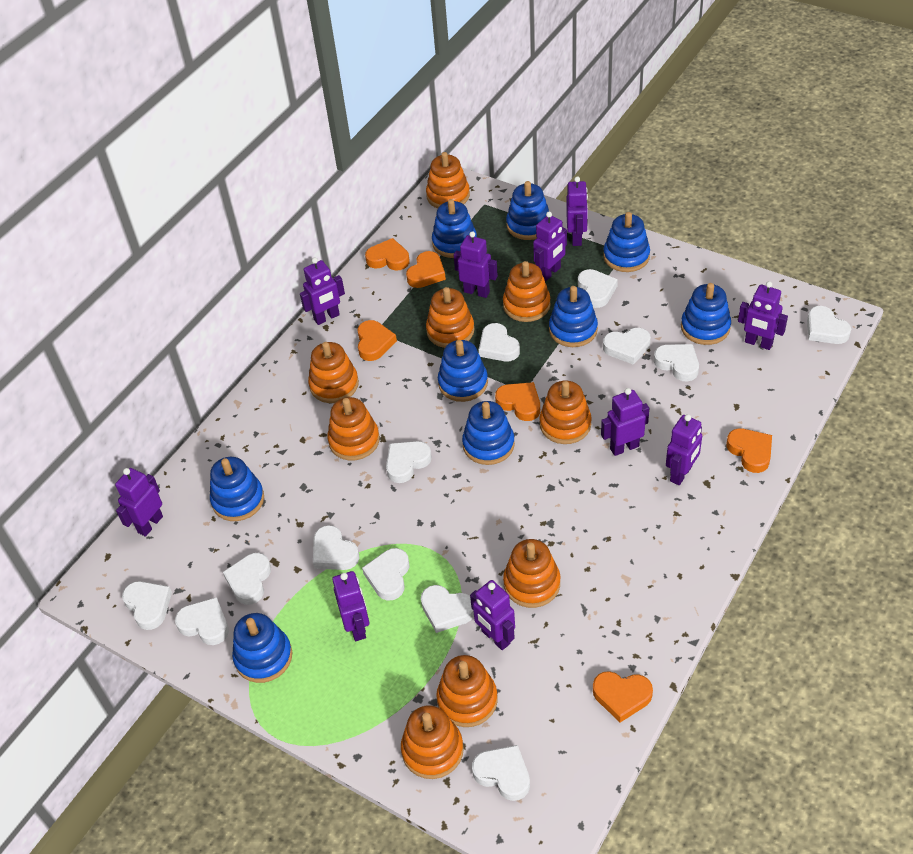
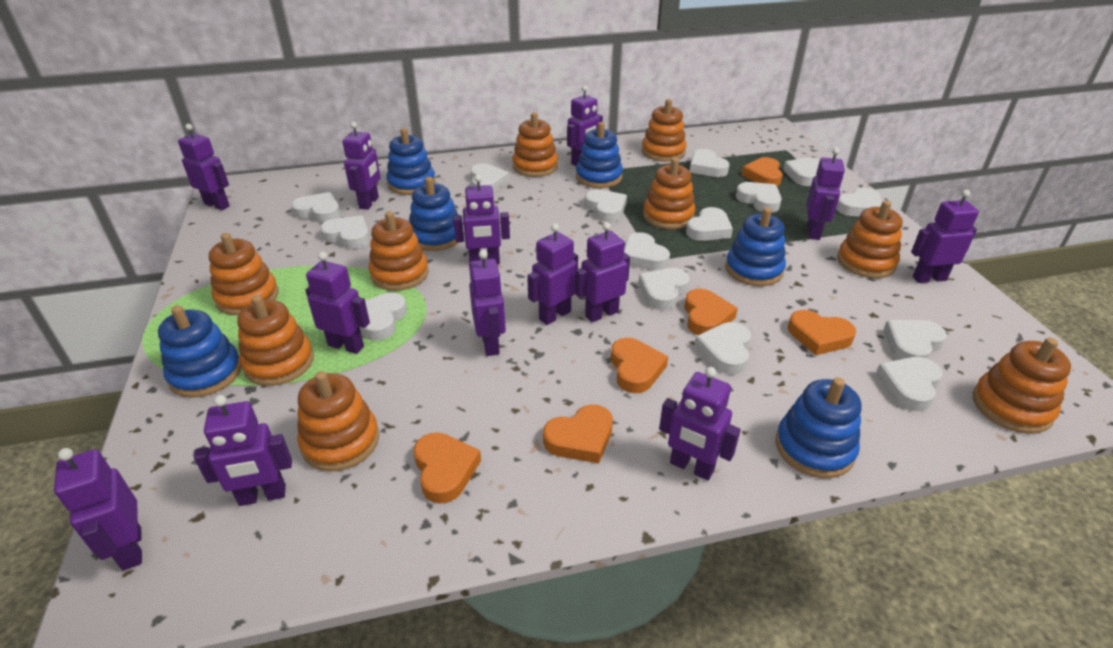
blue stacking toy: 9 -> 6
purple robot: 10 -> 13
white heart: 13 -> 15

